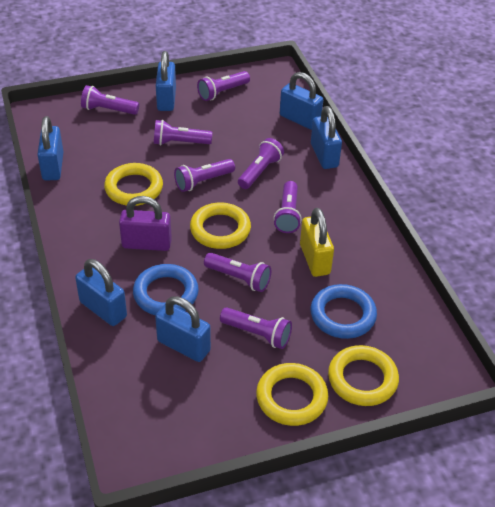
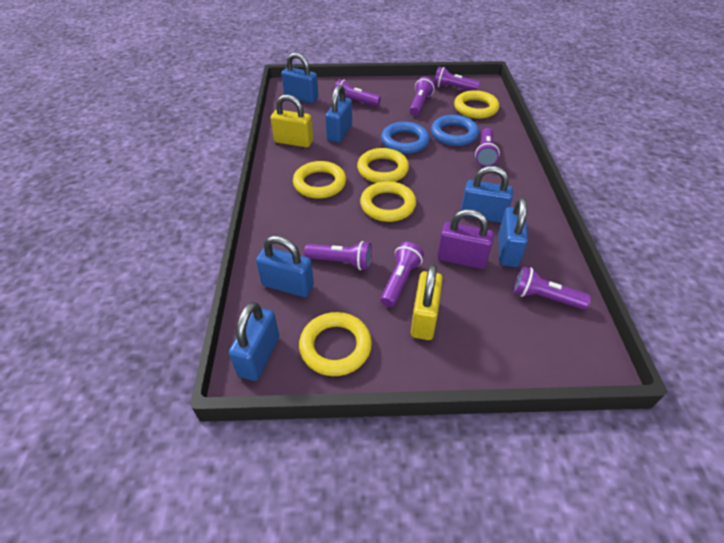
purple flashlight: 8 -> 7
yellow padlock: 1 -> 2
yellow ring: 4 -> 5

